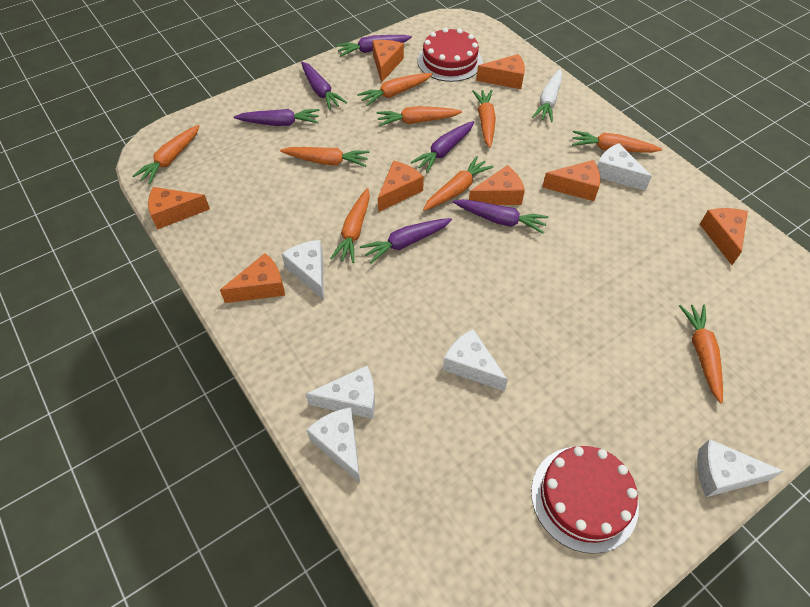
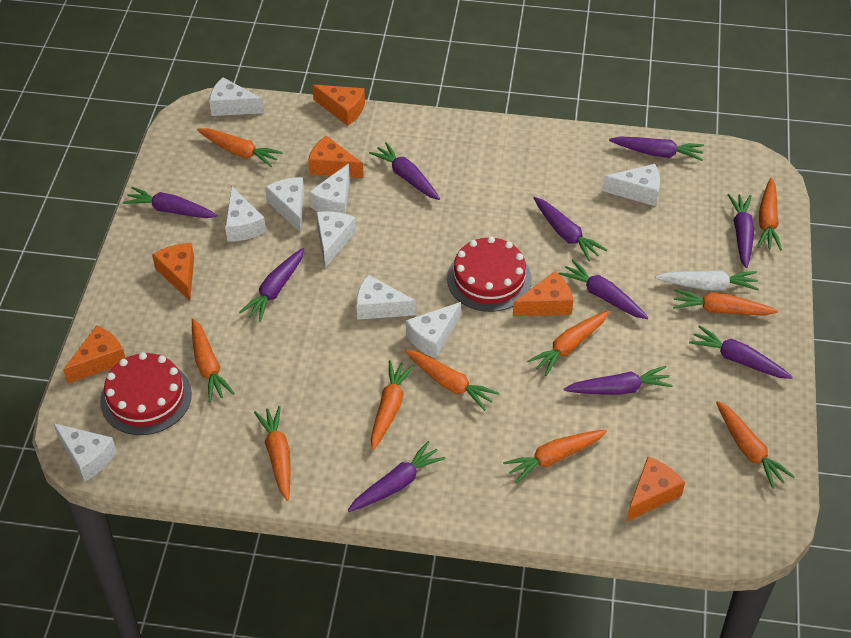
orange carrot: 9 -> 10
orange cheese: 8 -> 6
purple carrot: 6 -> 10
white cheese: 6 -> 9

